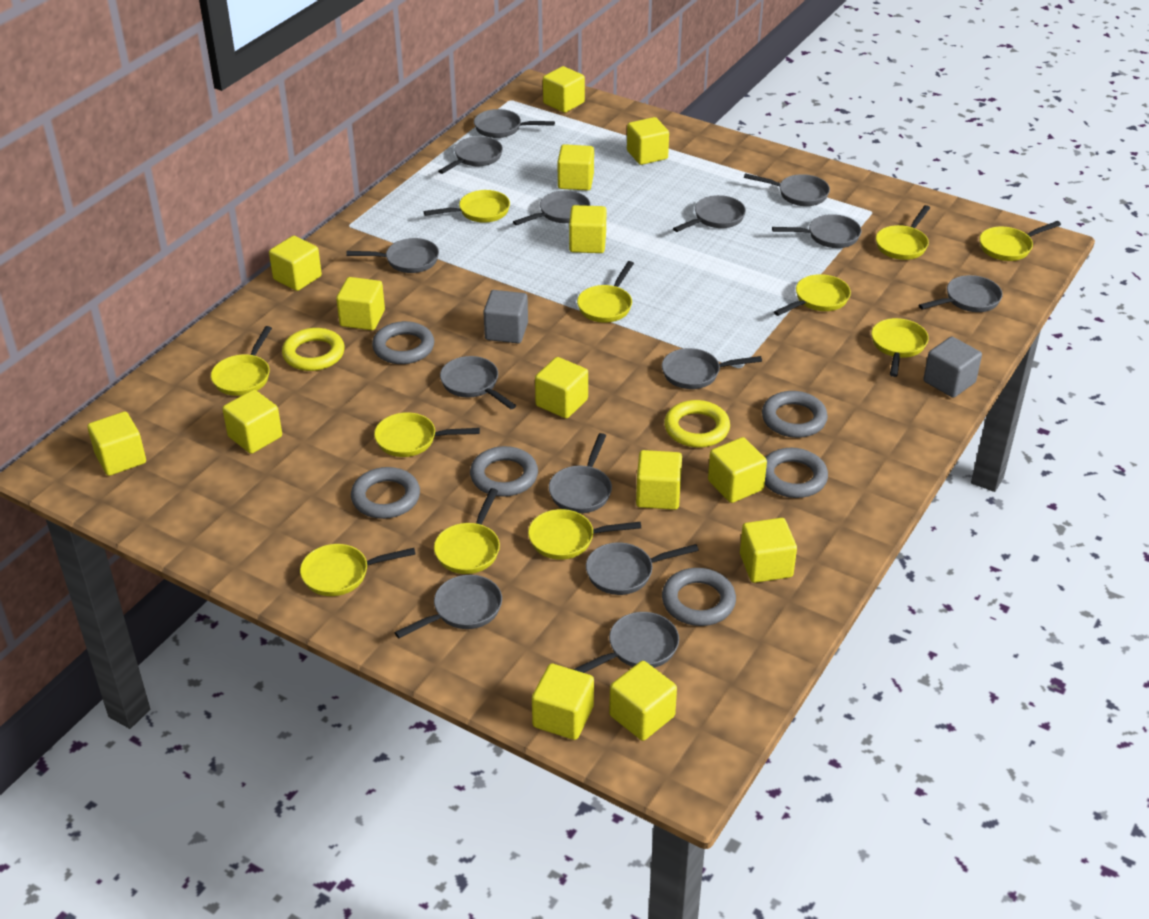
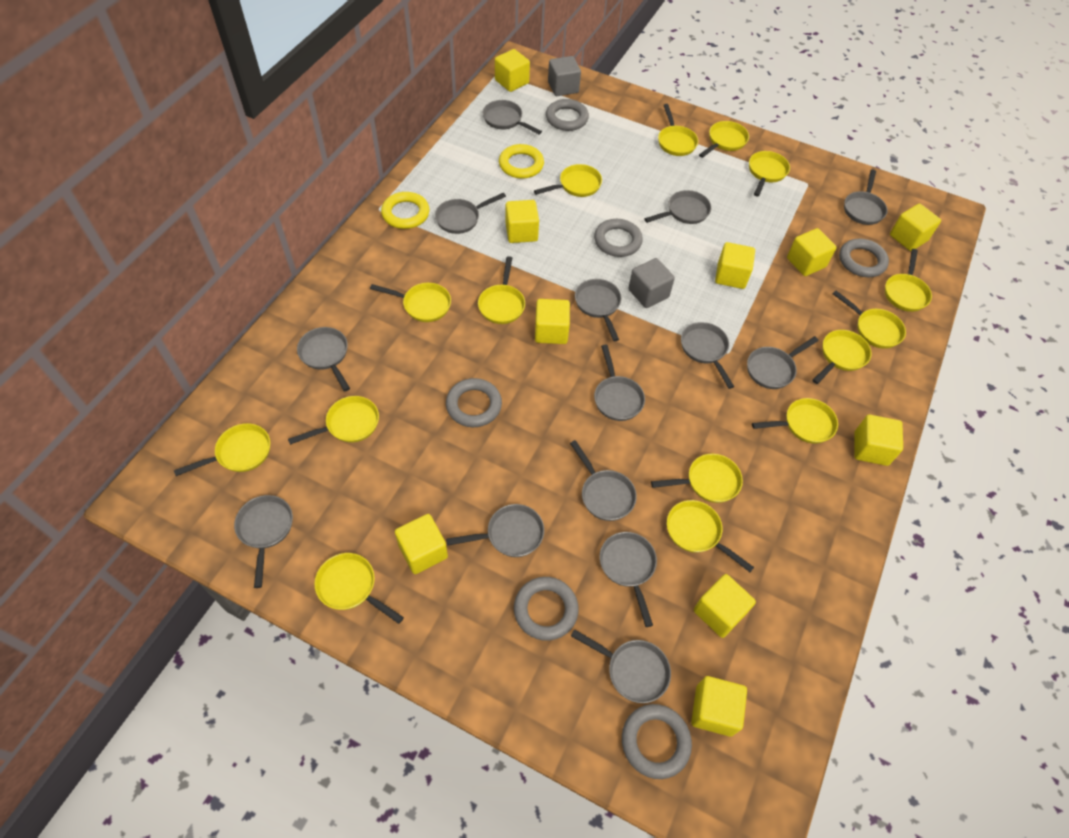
yellow cube: 14 -> 10
yellow pan: 11 -> 15

